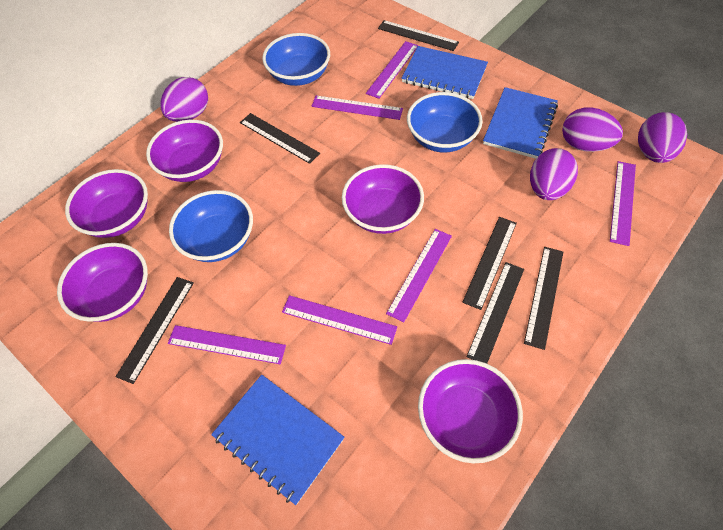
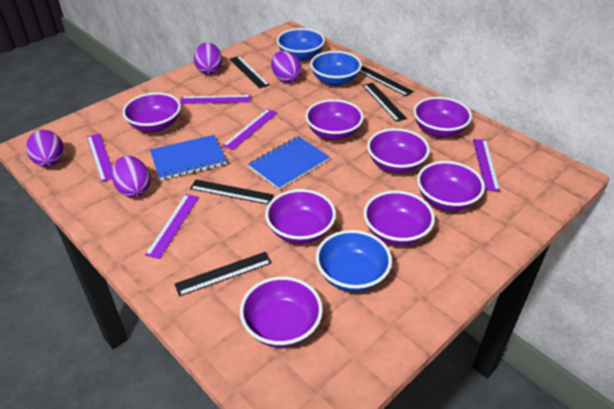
black ruler: 6 -> 5
blue notebook: 3 -> 2
purple bowl: 5 -> 8
purple ruler: 6 -> 5

